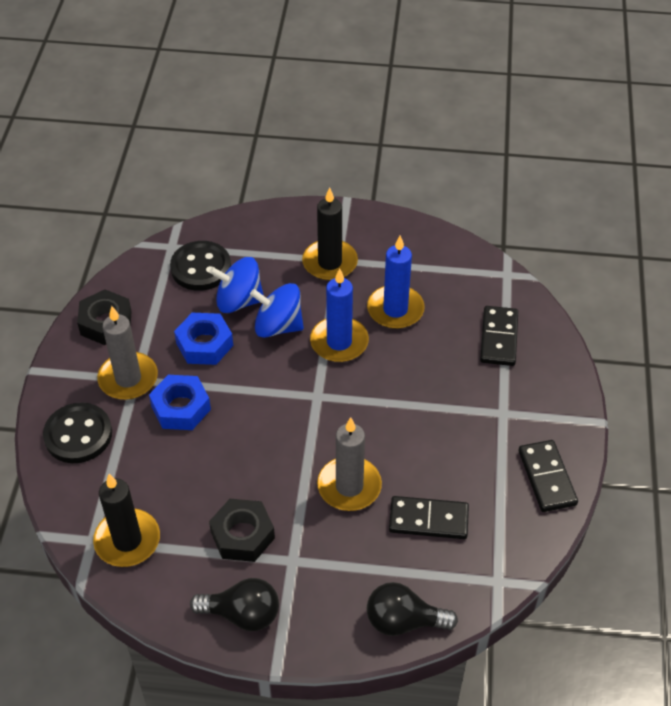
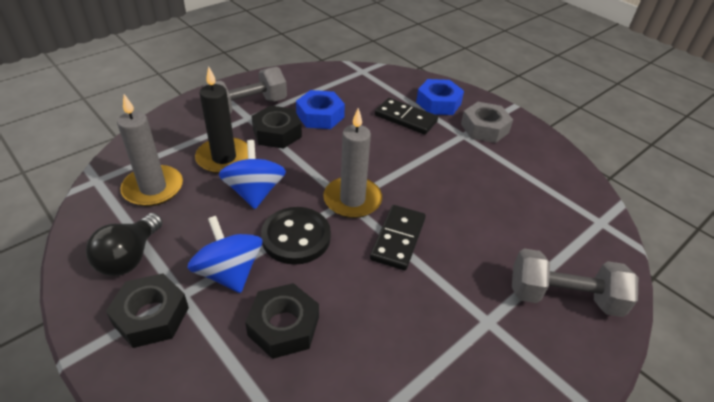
black button: 2 -> 1
black candle: 2 -> 1
black domino: 3 -> 2
black light bulb: 2 -> 1
black nut: 2 -> 3
blue candle: 2 -> 0
grey dumbbell: 0 -> 2
grey nut: 0 -> 1

